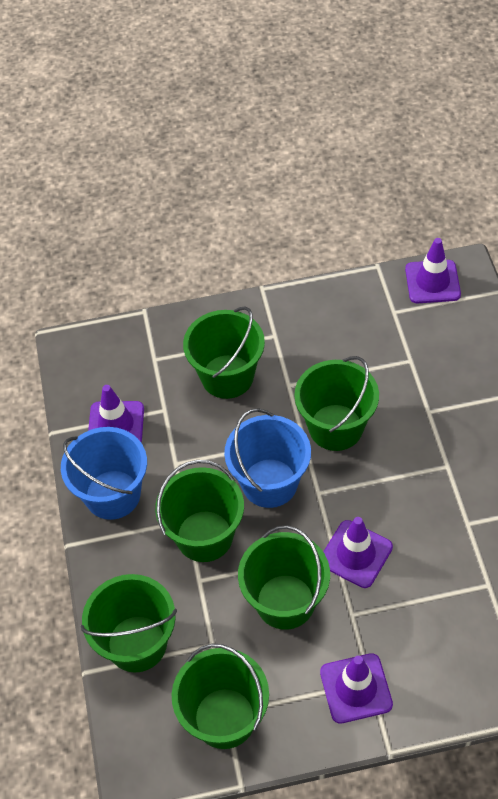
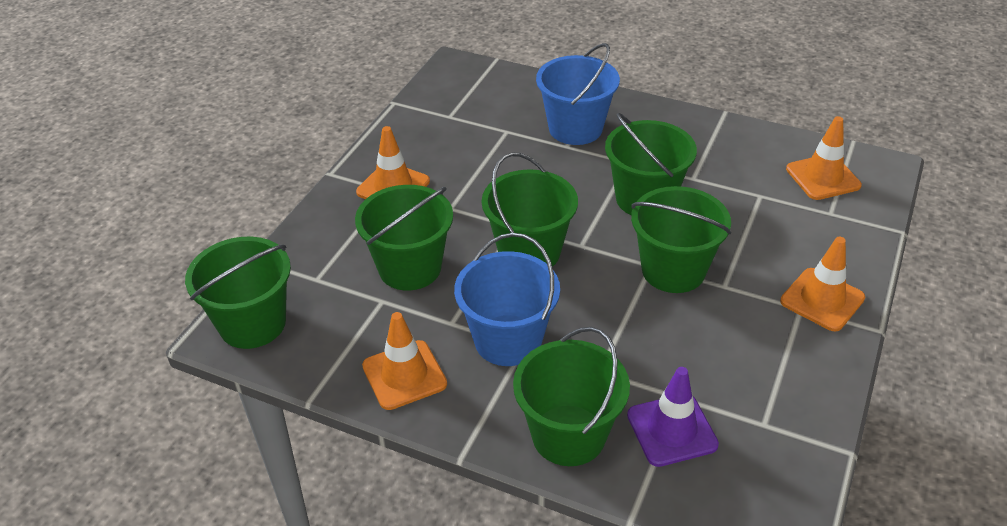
orange traffic cone: 0 -> 4
purple traffic cone: 4 -> 1

